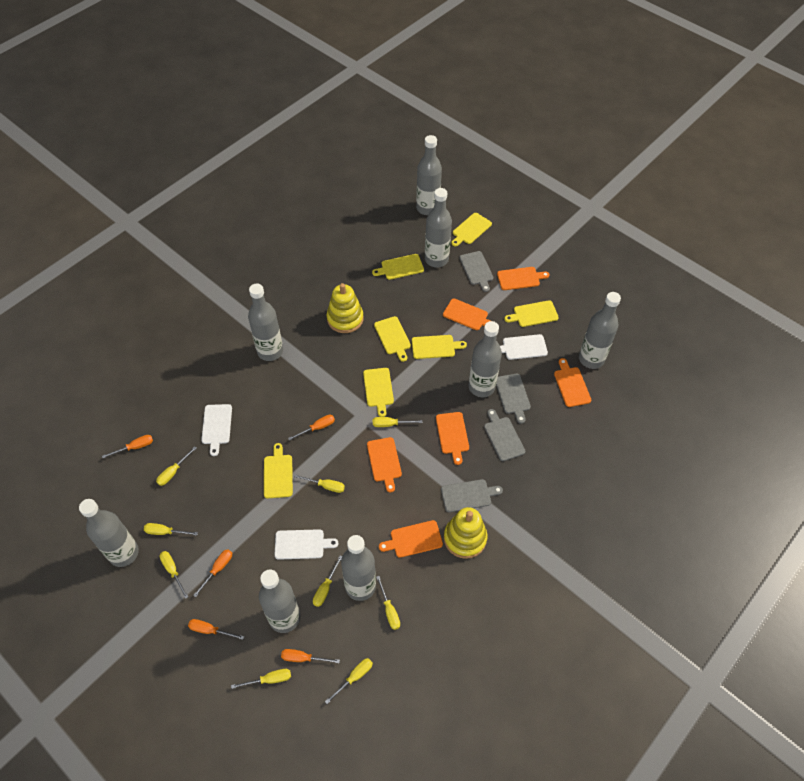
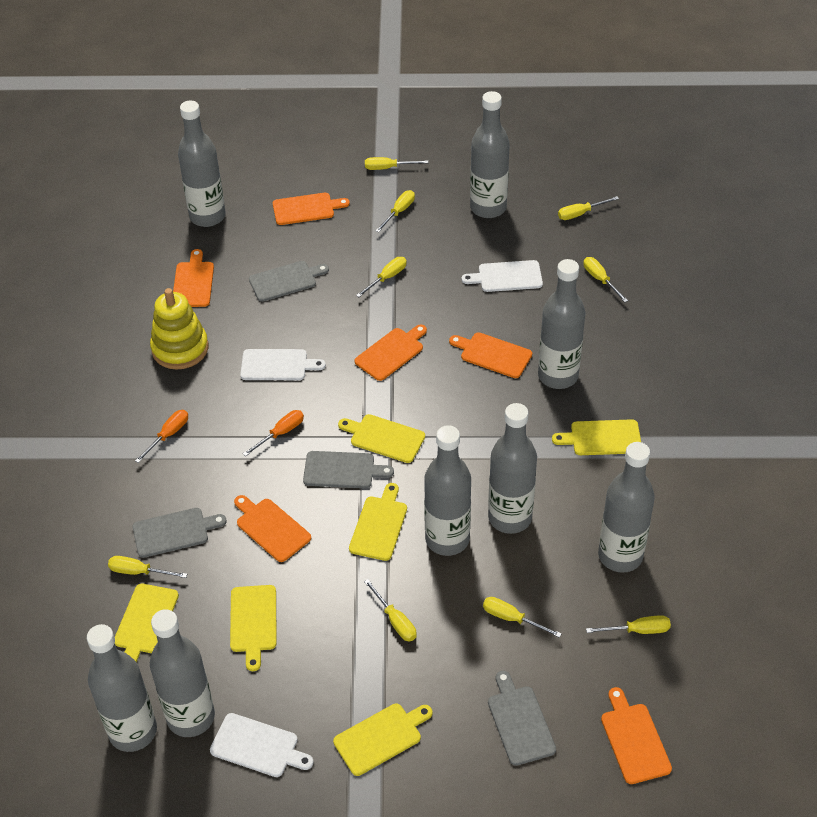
orange screwdriver: 5 -> 2
yellow cutting board: 7 -> 6
yellow stacking toy: 2 -> 1

